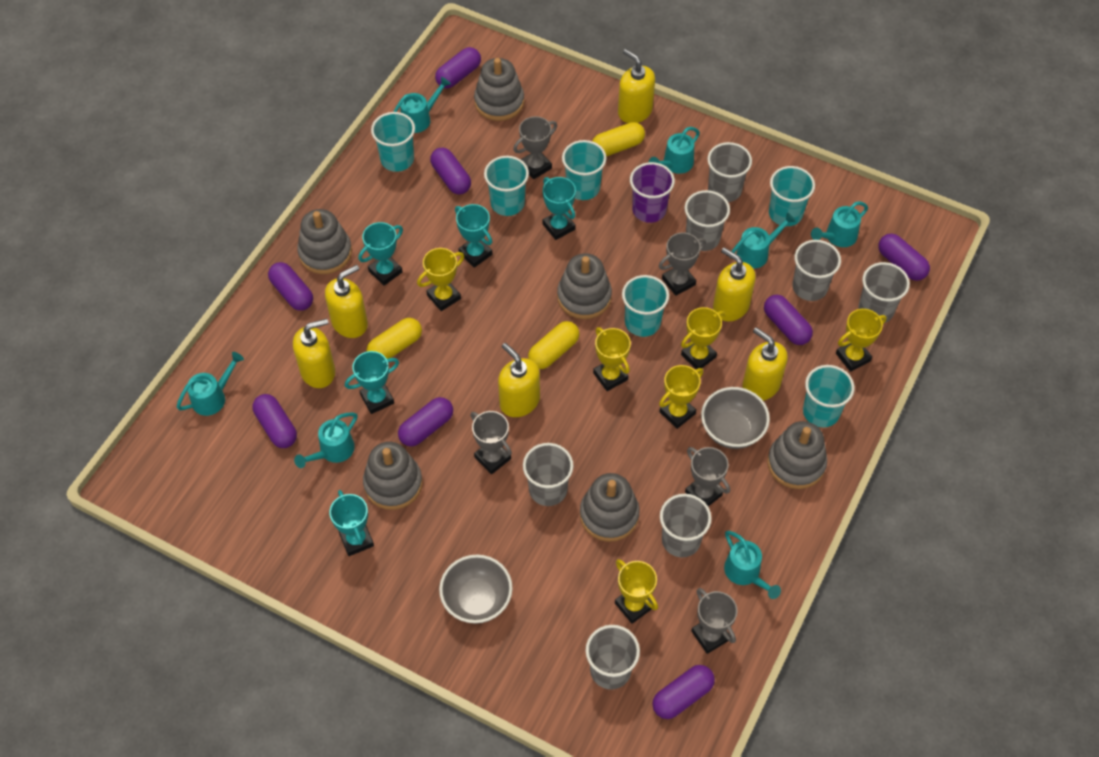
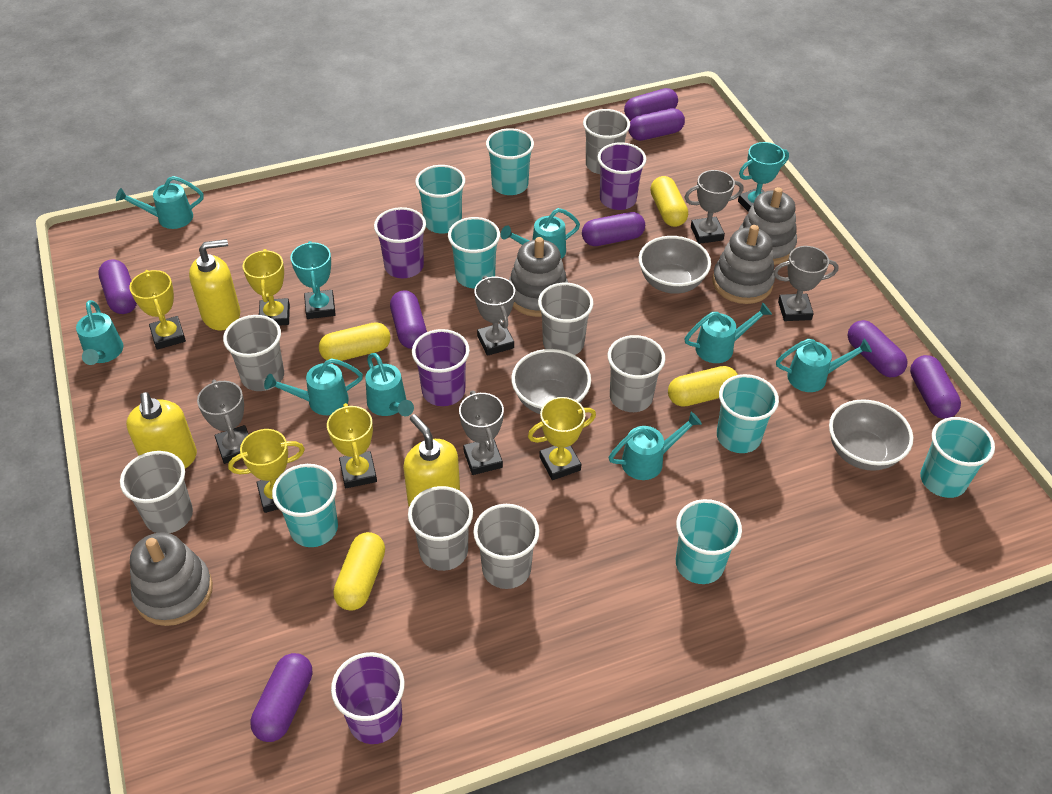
grey bowl: 2 -> 3
grey stacking toy: 6 -> 4
purple cup: 1 -> 4
turquoise cup: 6 -> 7
turquoise trophy: 5 -> 2
turquoise watering can: 7 -> 8
yellow capsule: 3 -> 4
yellow soap dispenser: 6 -> 3
yellow trophy: 6 -> 5

